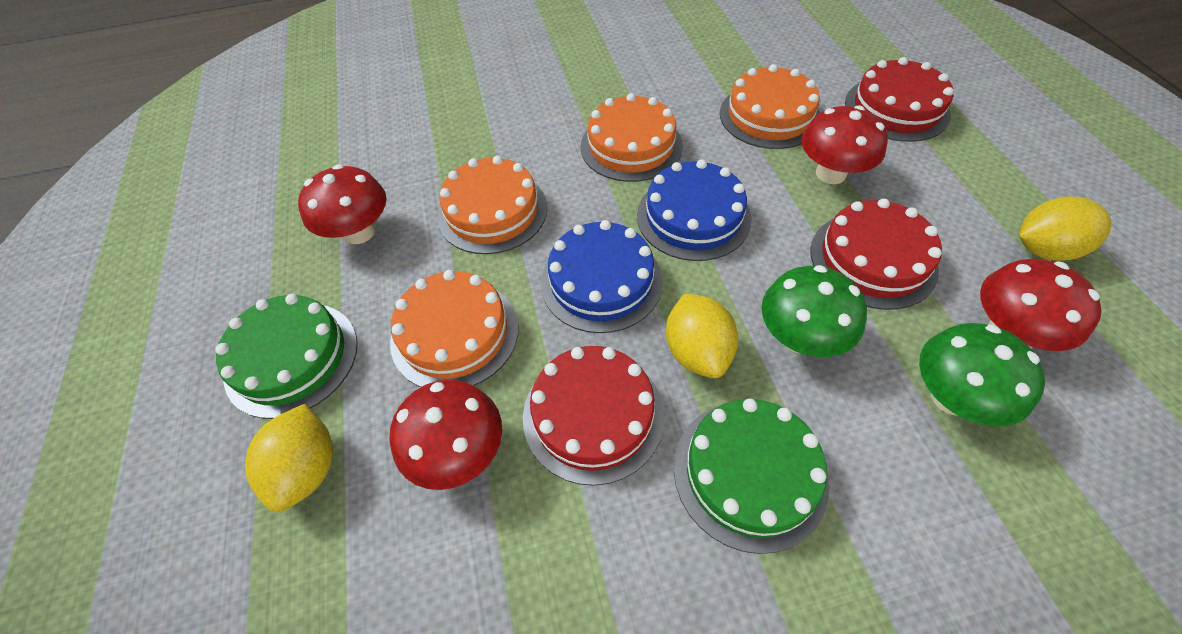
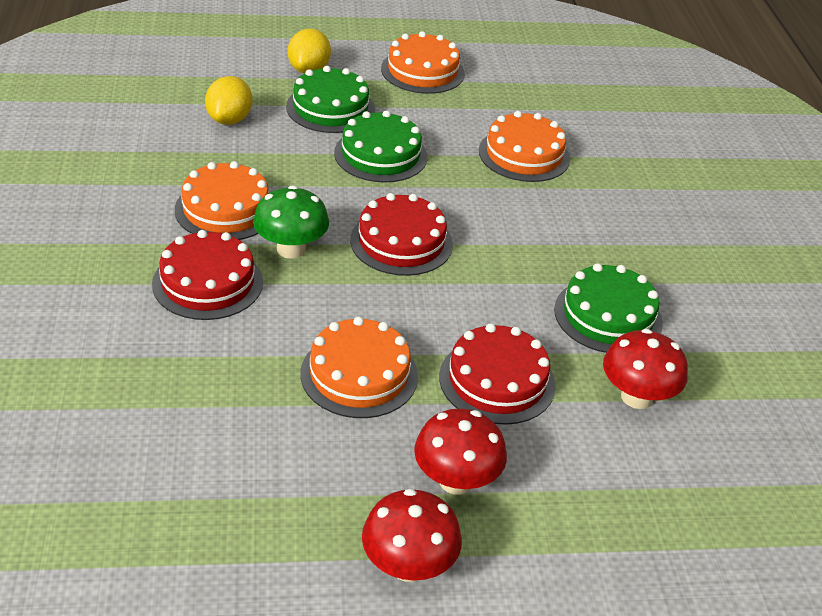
blue cake: 2 -> 0
green cake: 2 -> 3
green mushroom: 2 -> 1
red mushroom: 4 -> 3
yellow lemon: 3 -> 2

